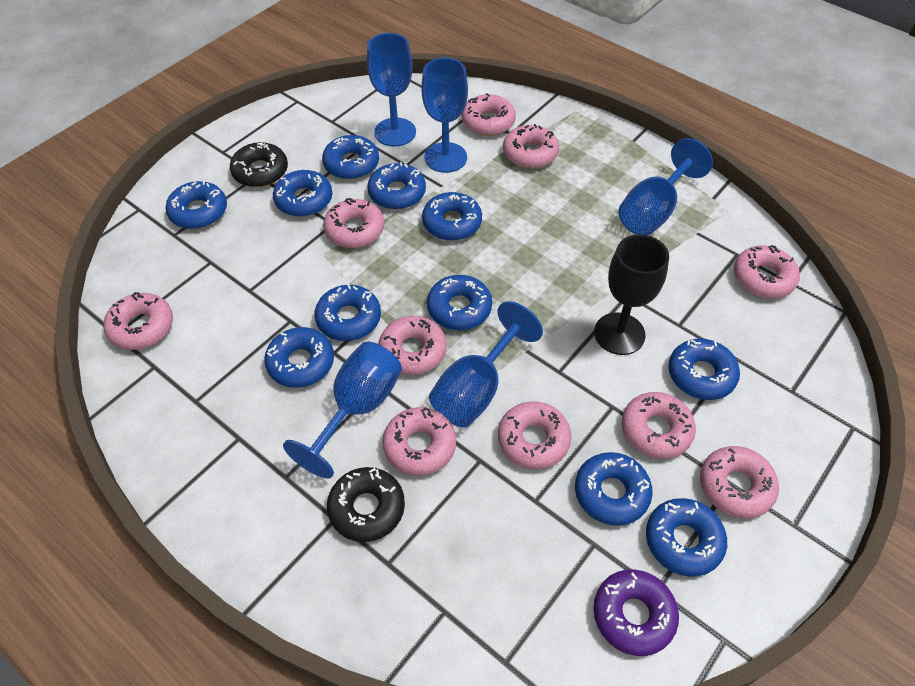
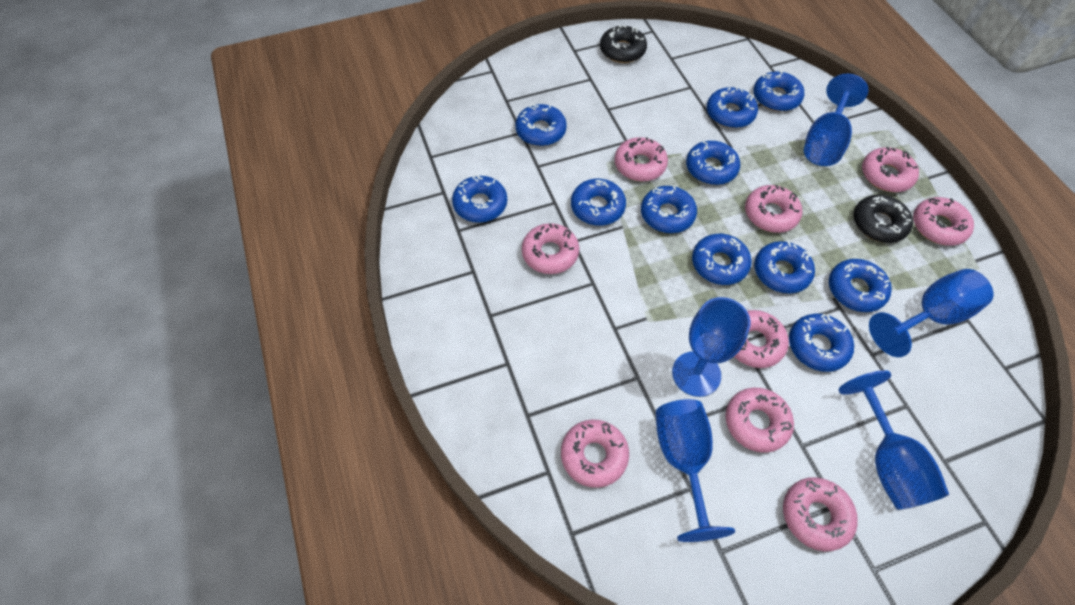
black goblet: 1 -> 0
pink donut: 10 -> 9
purple donut: 1 -> 0

